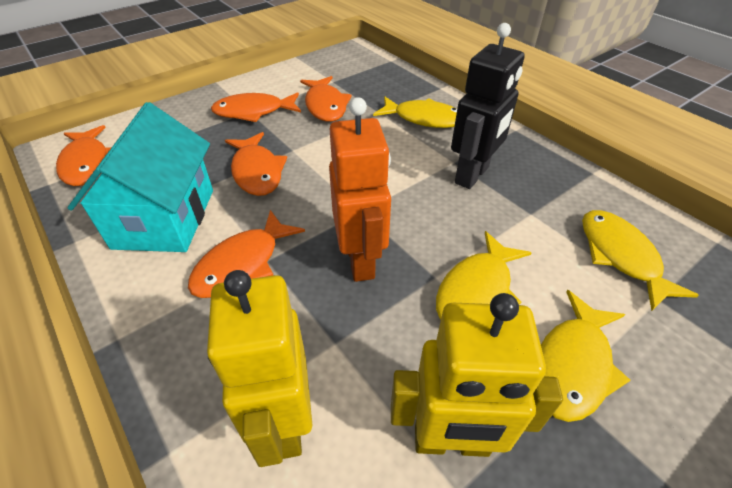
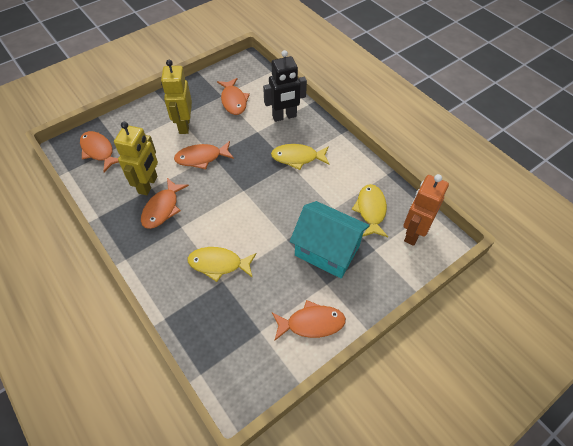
yellow fish: 4 -> 3

